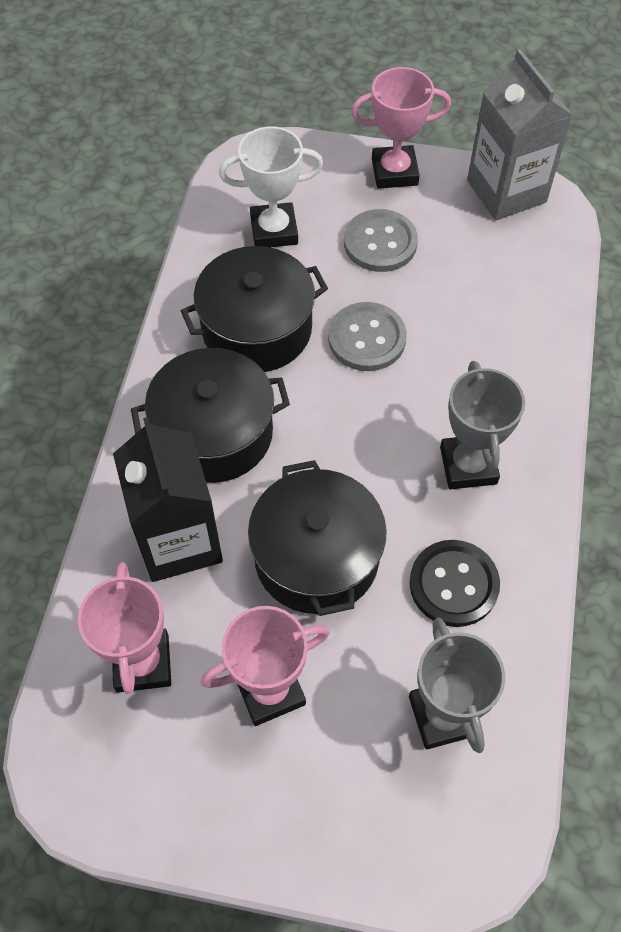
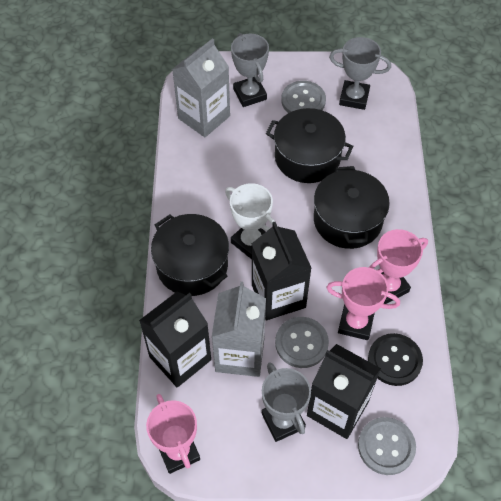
black carton: 1 -> 3
grey button: 2 -> 3
grey carton: 1 -> 2
grey trophy: 2 -> 3

